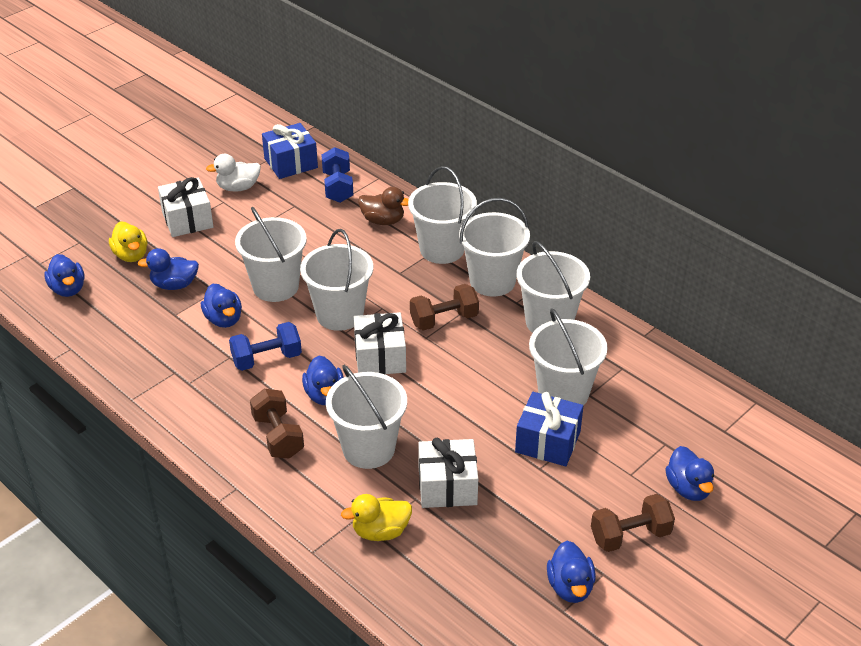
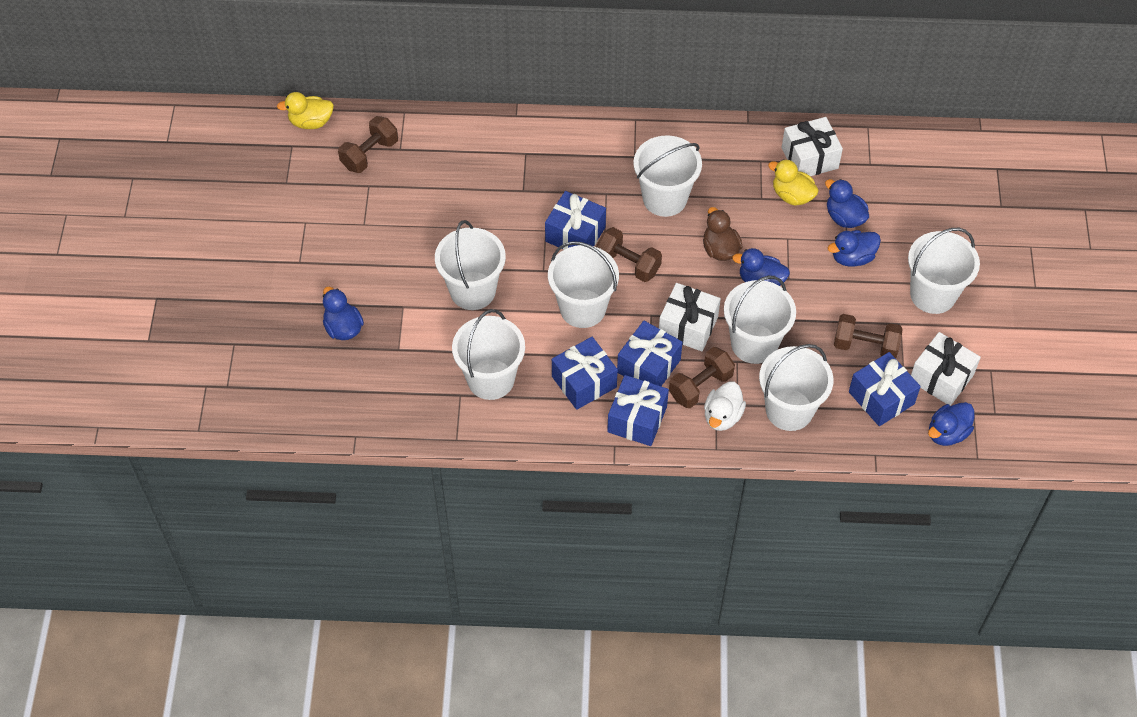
blue duck: 6 -> 5
blue dumbbell: 2 -> 0
blue gift: 2 -> 5
brown dumbbell: 3 -> 4

